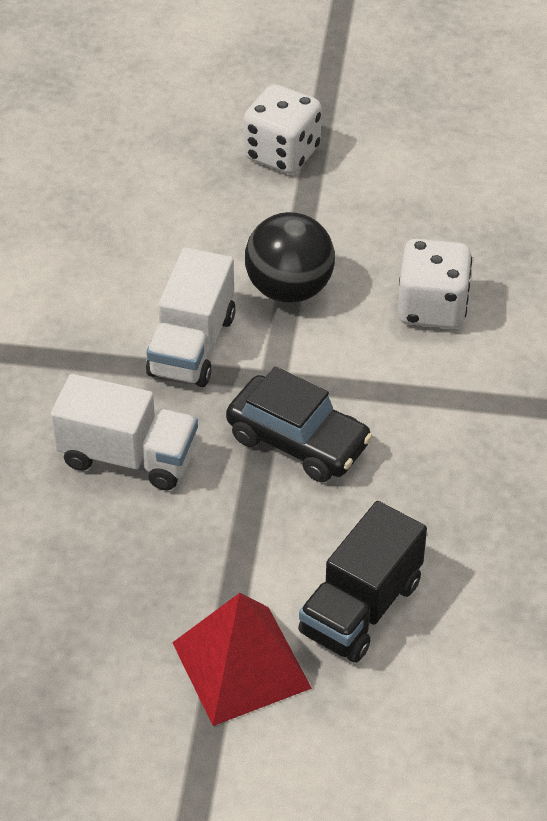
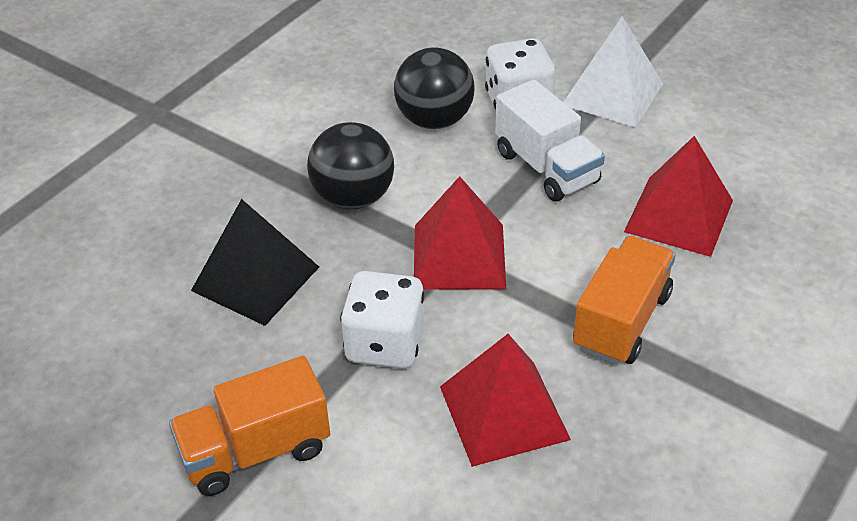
black ball: 1 -> 2
black car: 1 -> 0
black pyramid: 0 -> 1
black truck: 1 -> 0
orange truck: 0 -> 2
red pyramid: 1 -> 3
white pyramid: 0 -> 1
white truck: 2 -> 1

